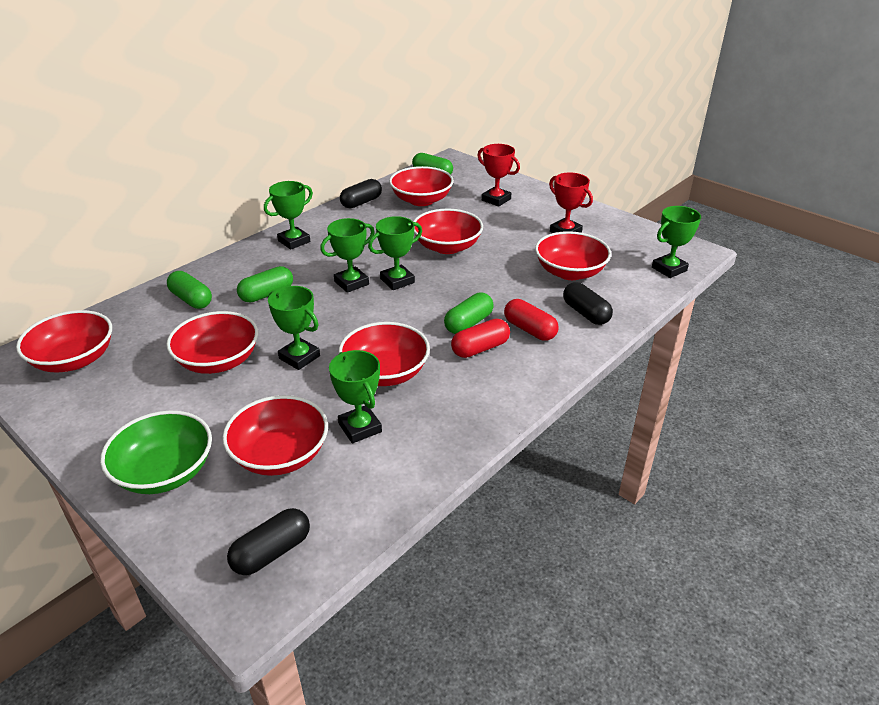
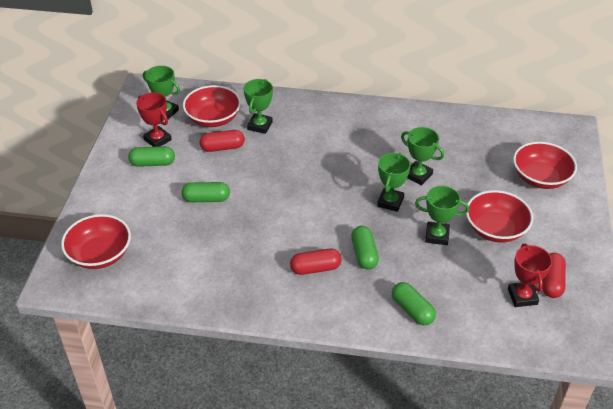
black capsule: 3 -> 0
green bowl: 1 -> 0
green trophy: 6 -> 5
red bowl: 7 -> 4
red capsule: 2 -> 3

